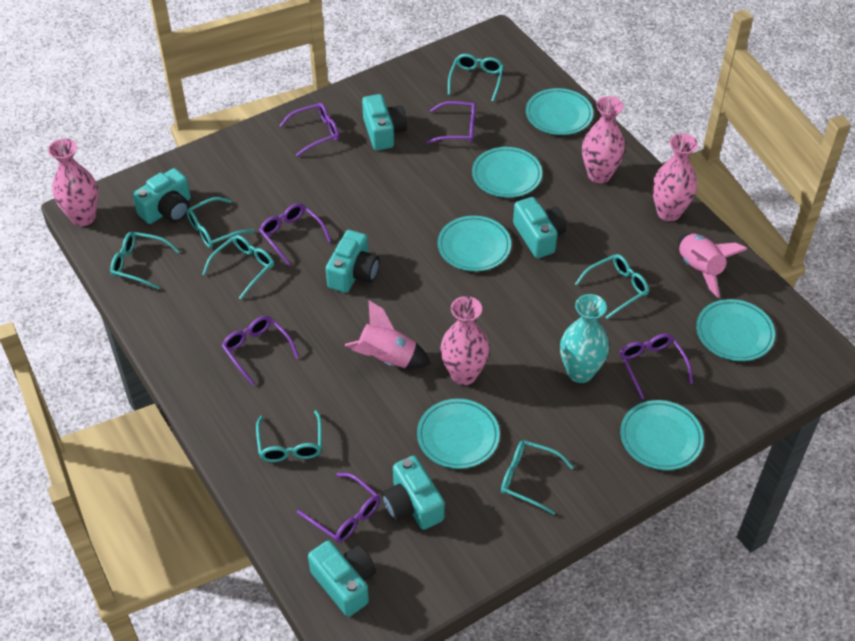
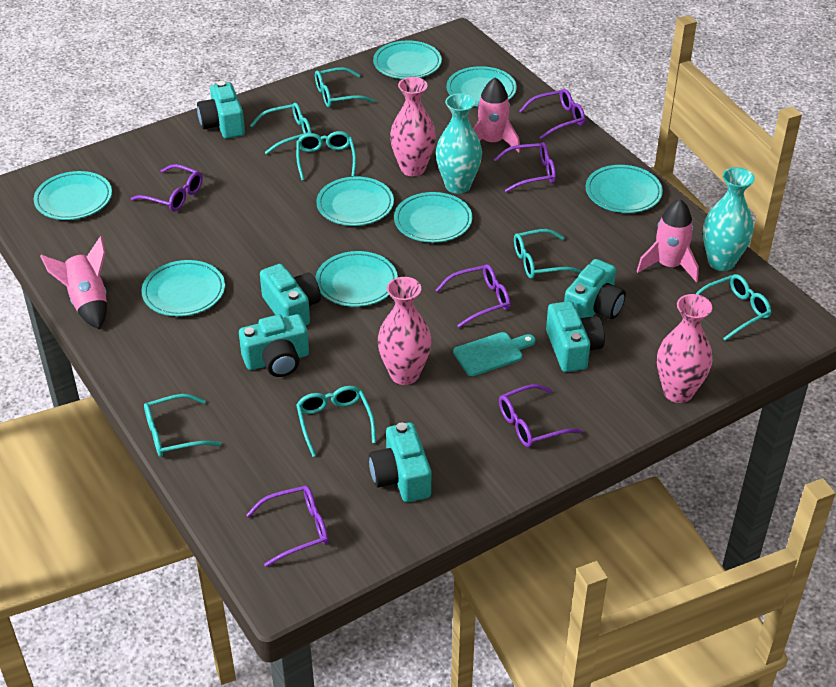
pink rocket: 2 -> 3
pink vase: 4 -> 3
turquoise cutting board: 0 -> 1
turquoise plate: 6 -> 8
turquoise vase: 1 -> 2

